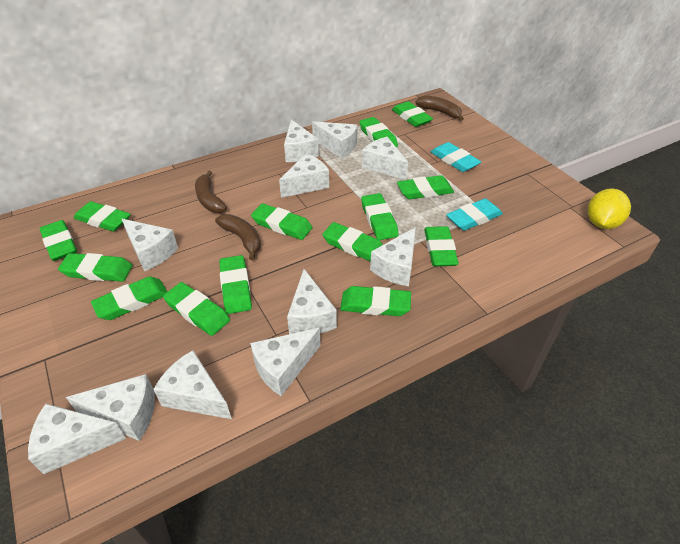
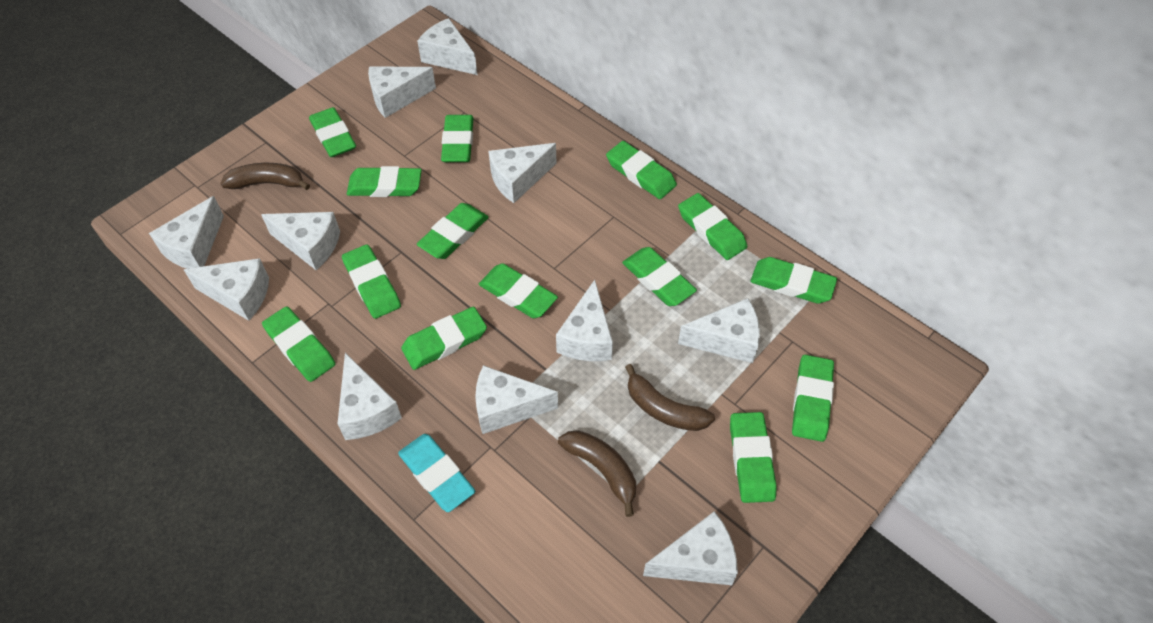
turquoise eraser: 2 -> 1
yellow lemon: 1 -> 0

